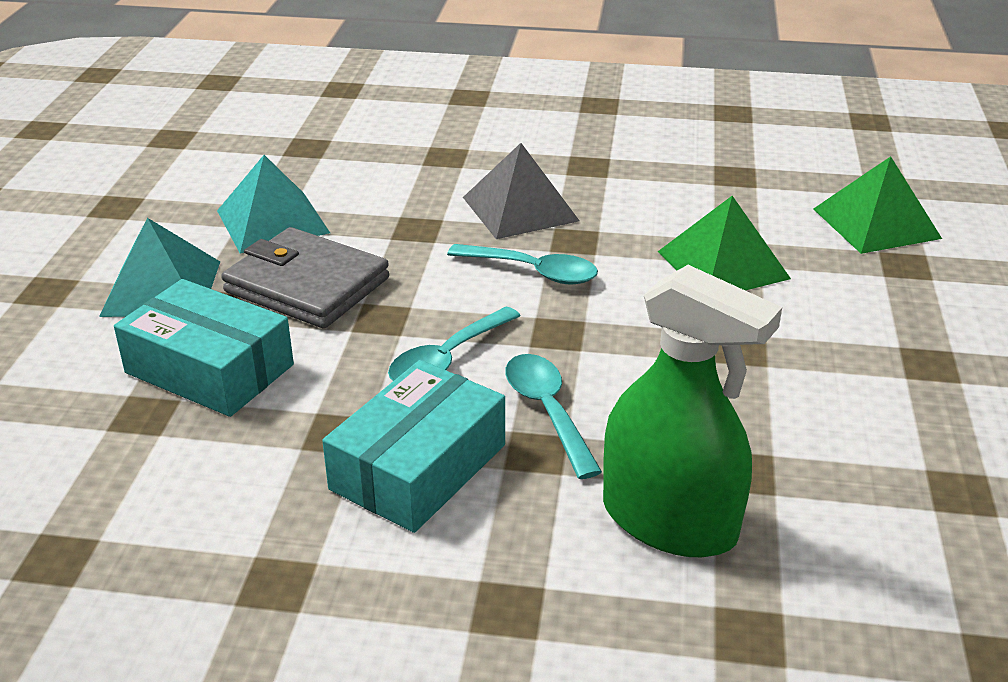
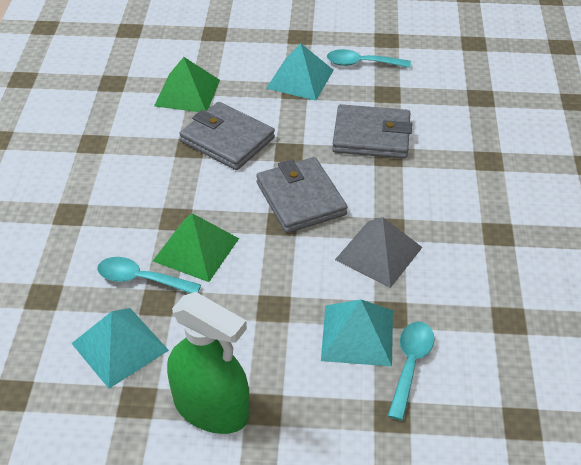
grey wallet: 1 -> 3
turquoise box: 2 -> 0
turquoise pyramid: 2 -> 3

